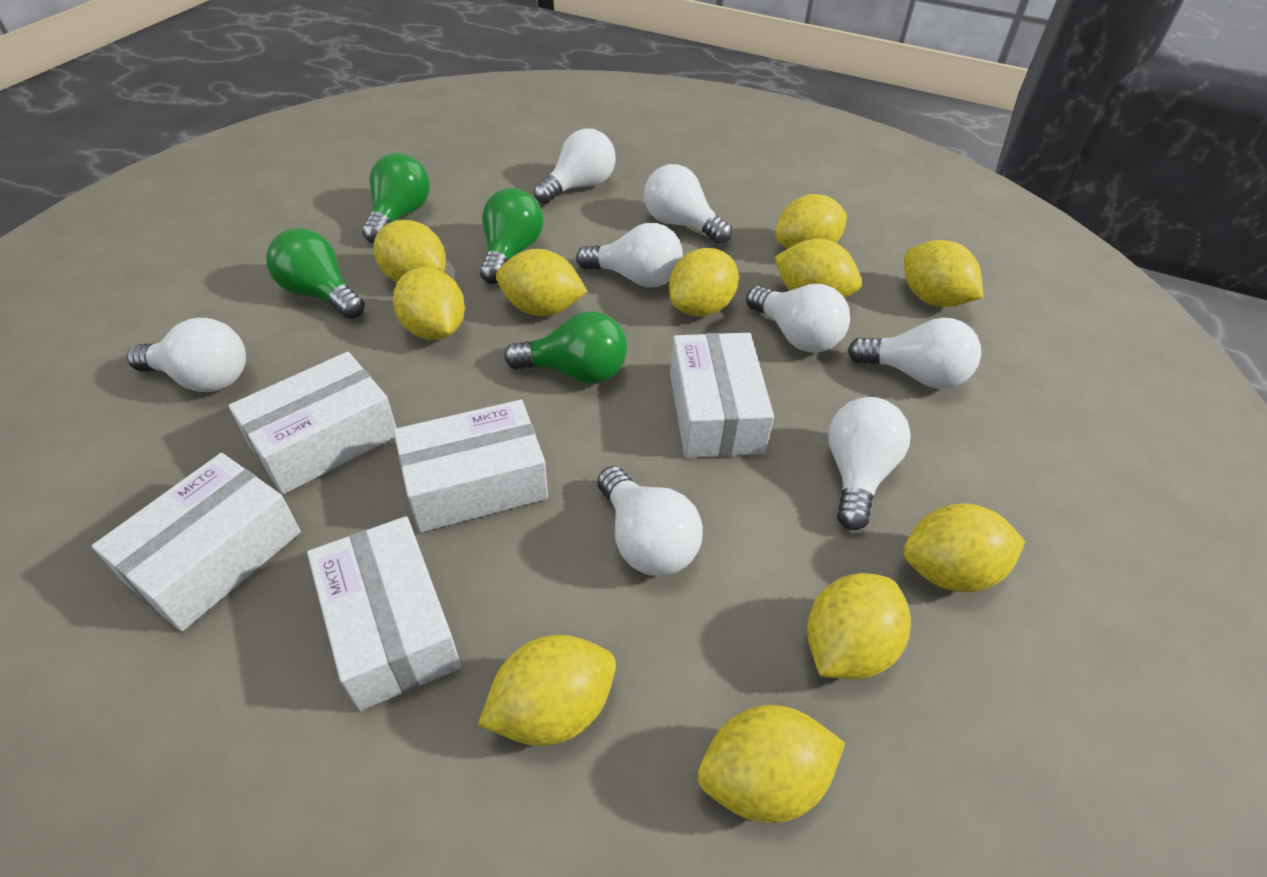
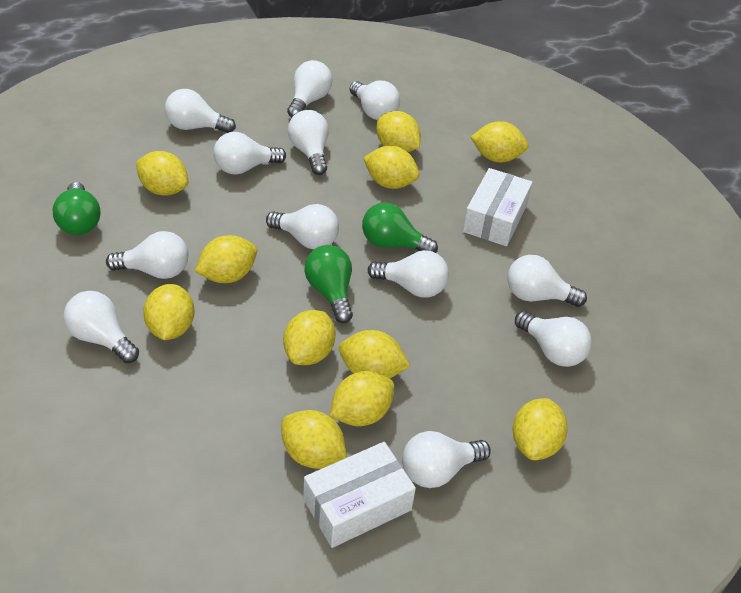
green light bulb: 4 -> 3
white box: 5 -> 2
white light bulb: 8 -> 12

